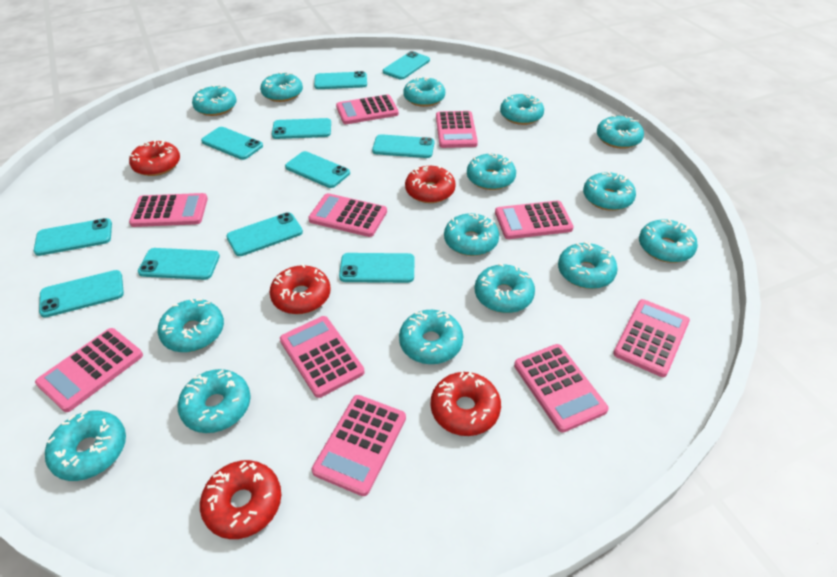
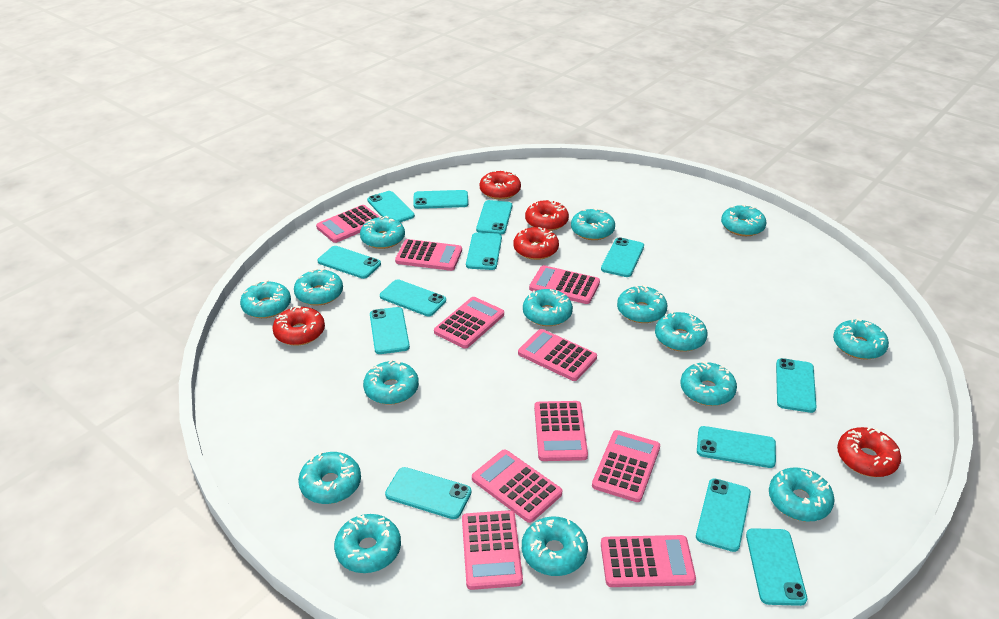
turquoise phone: 11 -> 13

